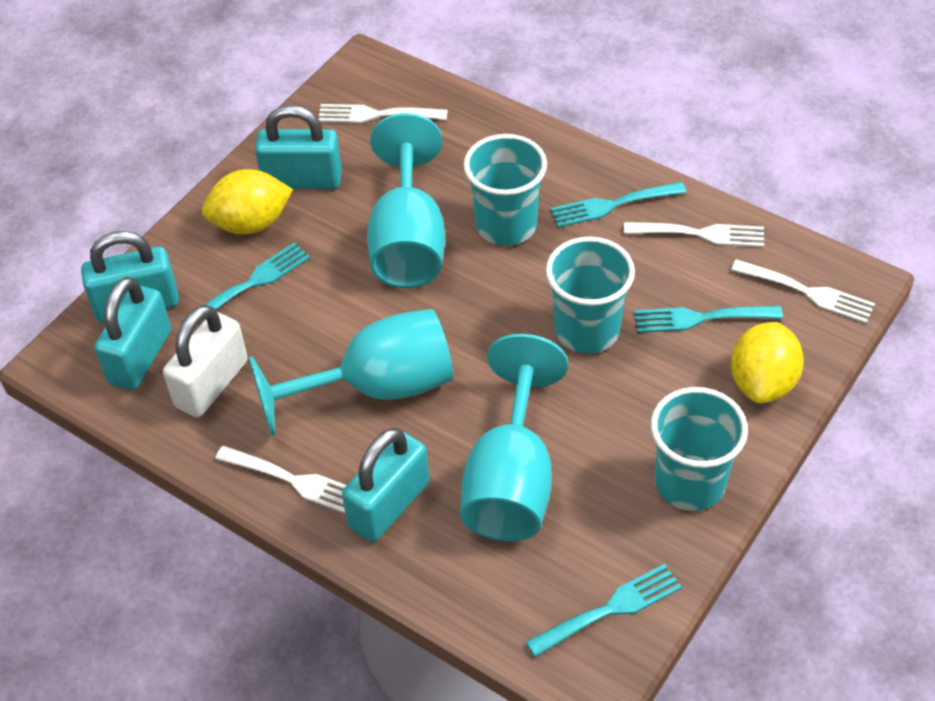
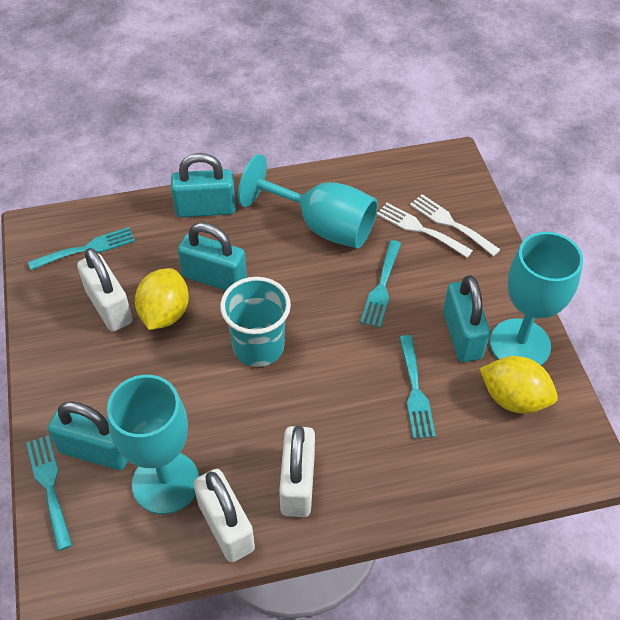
turquoise cup: 3 -> 1
white fork: 4 -> 2
white padlock: 1 -> 3

